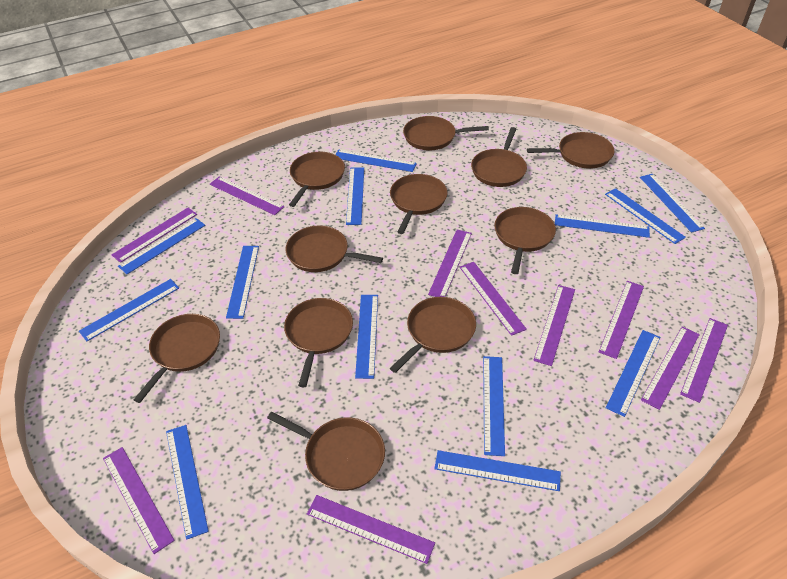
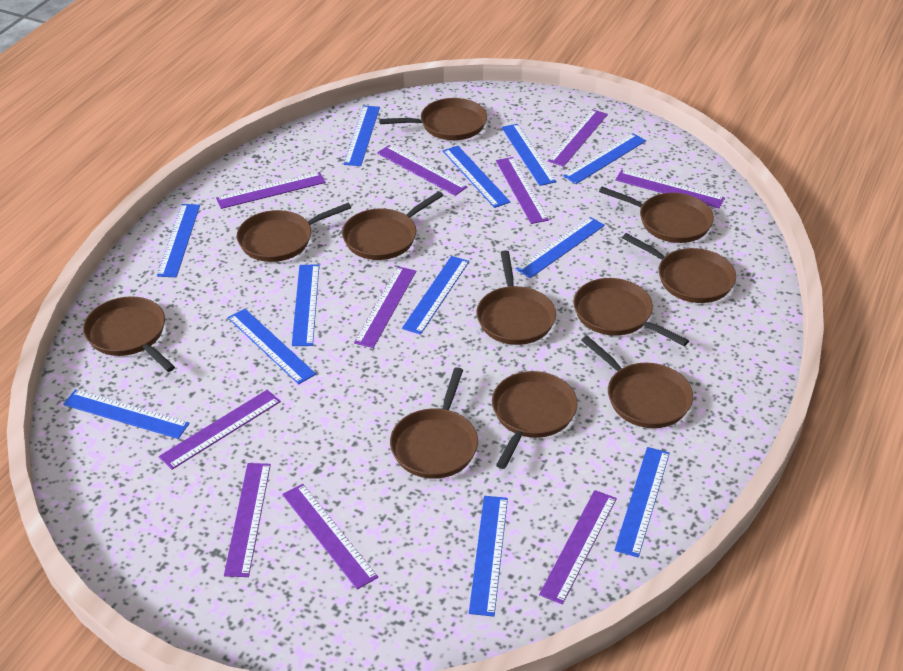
blue ruler: 13 -> 12

